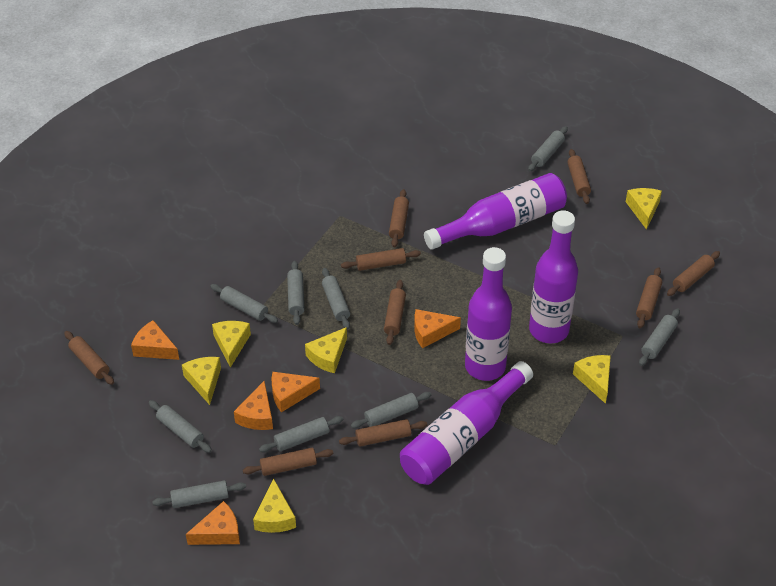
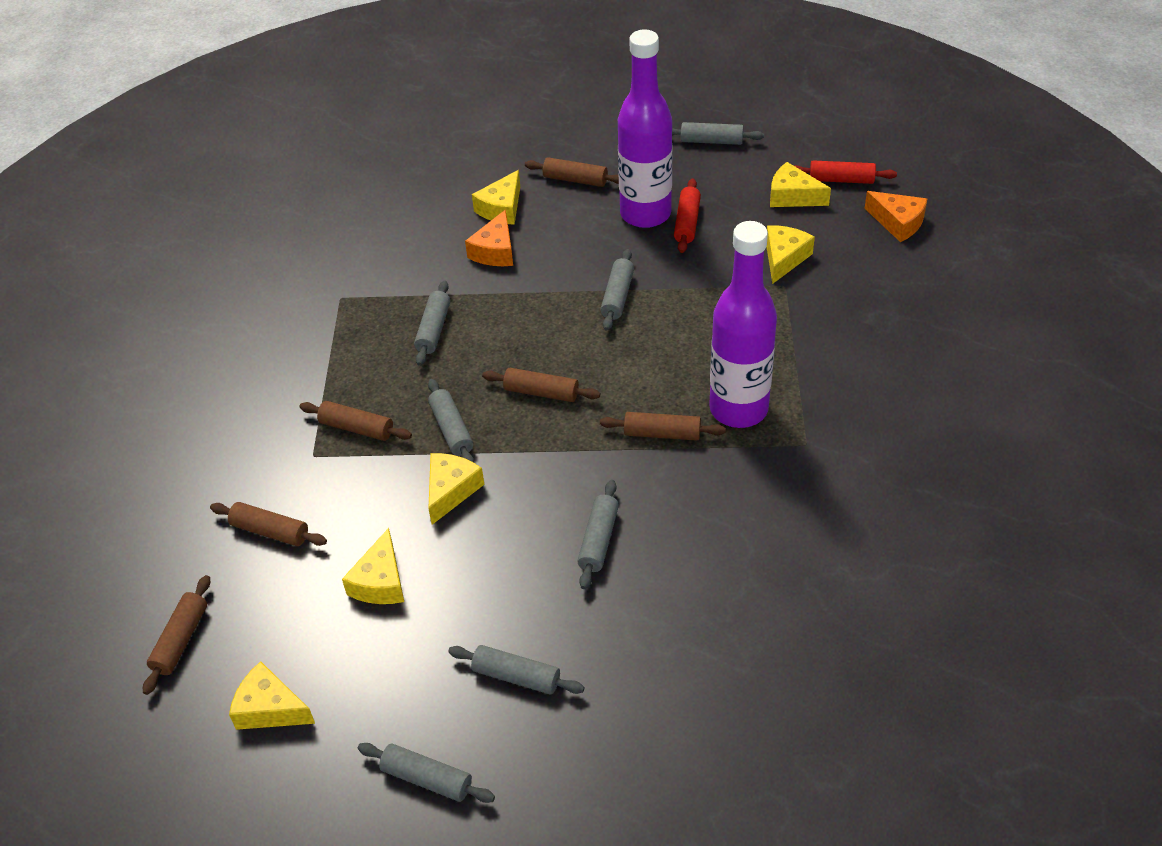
brown rolling pin: 9 -> 6
grey rolling pin: 9 -> 7
orange cheese: 5 -> 2
purple bottle: 4 -> 2
red rolling pin: 0 -> 2

